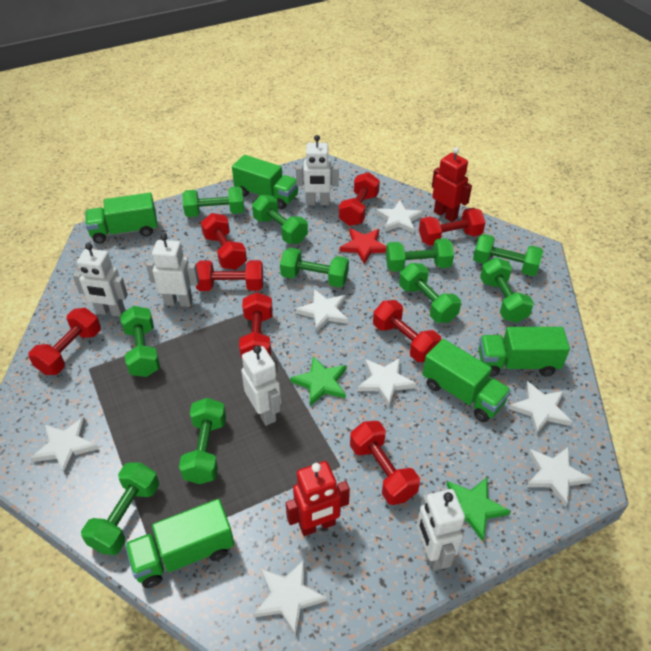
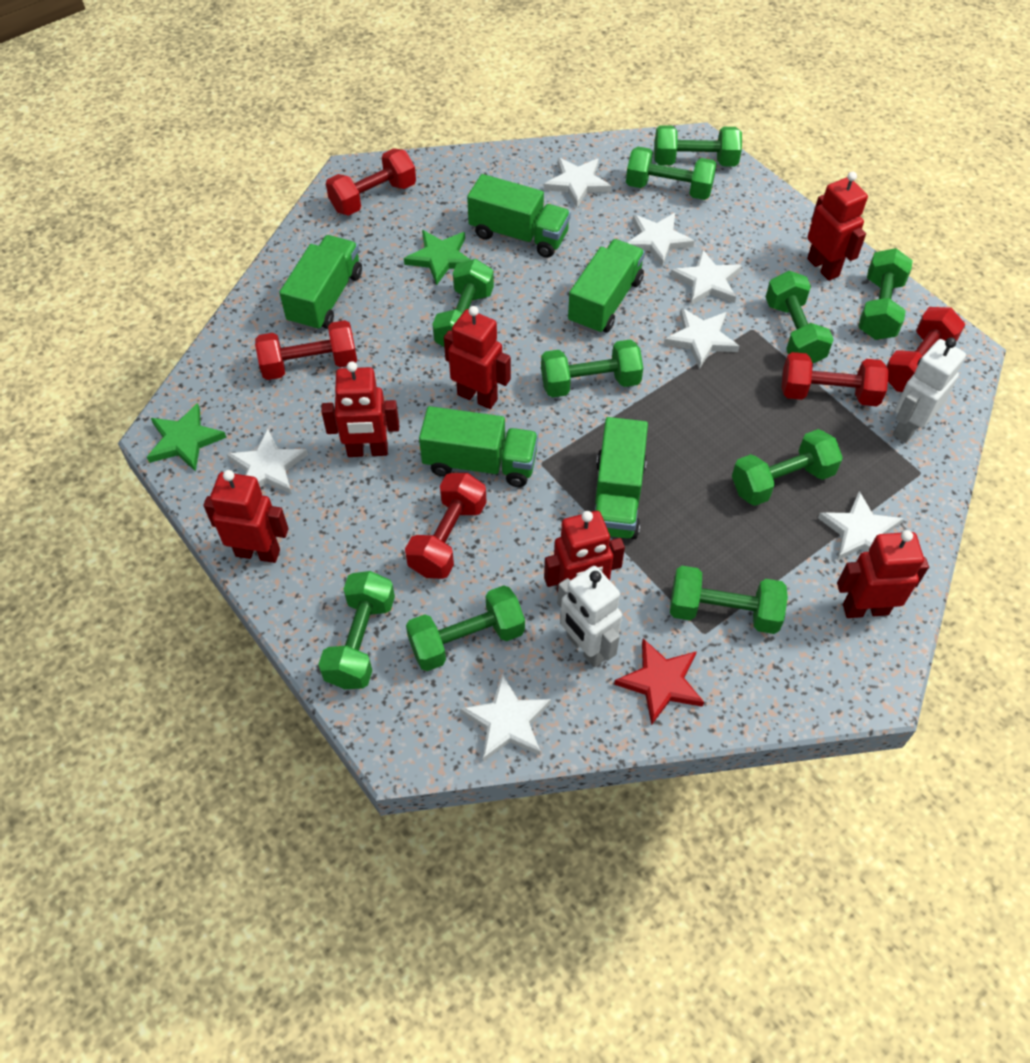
red dumbbell: 8 -> 5
red robot: 2 -> 6
white robot: 5 -> 2

